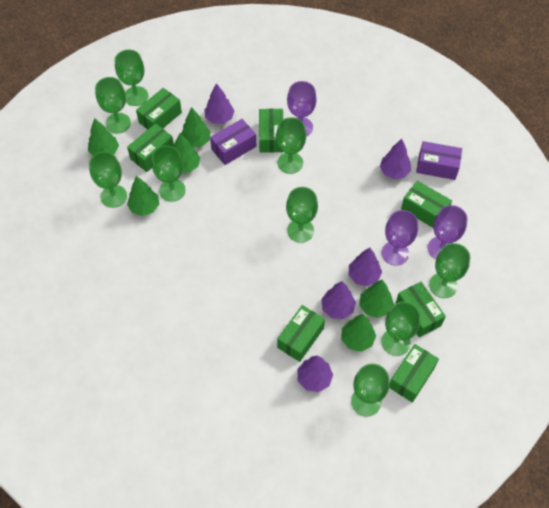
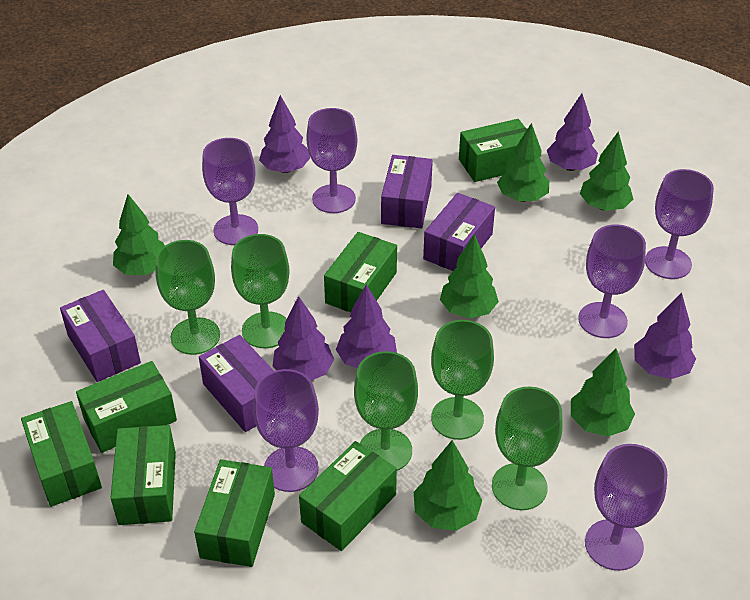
green goblet: 9 -> 5
purple box: 2 -> 4
purple goblet: 3 -> 6

